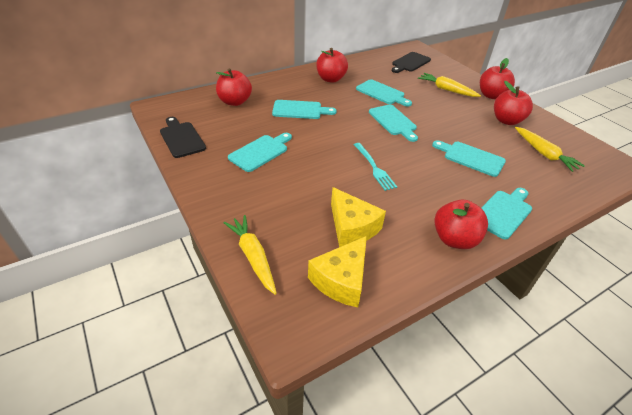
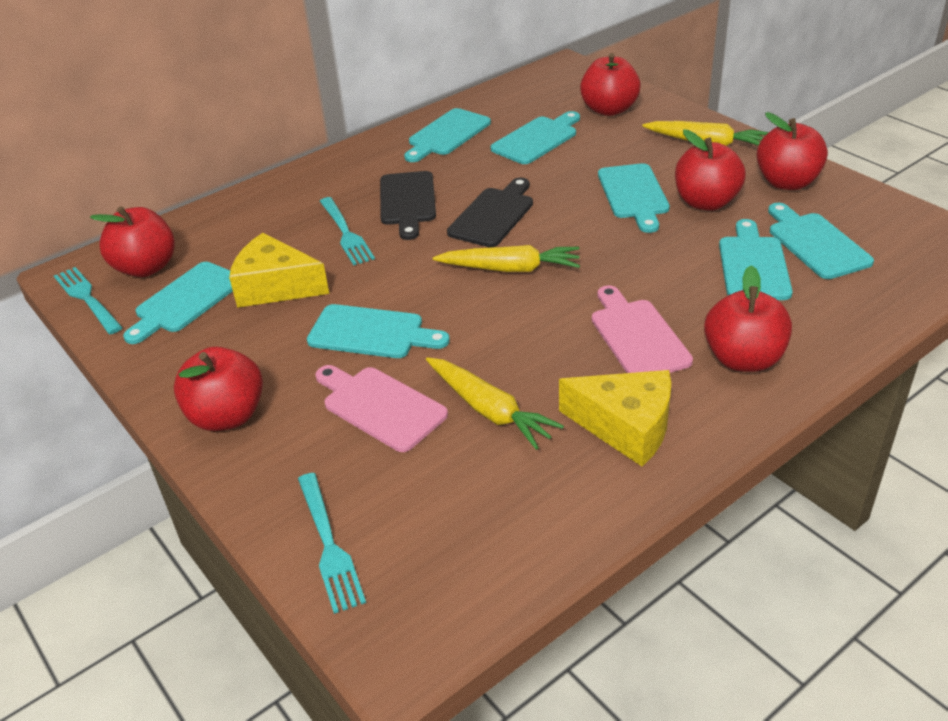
pink cutting board: 0 -> 2
red apple: 5 -> 6
turquoise cutting board: 6 -> 7
turquoise fork: 1 -> 3

